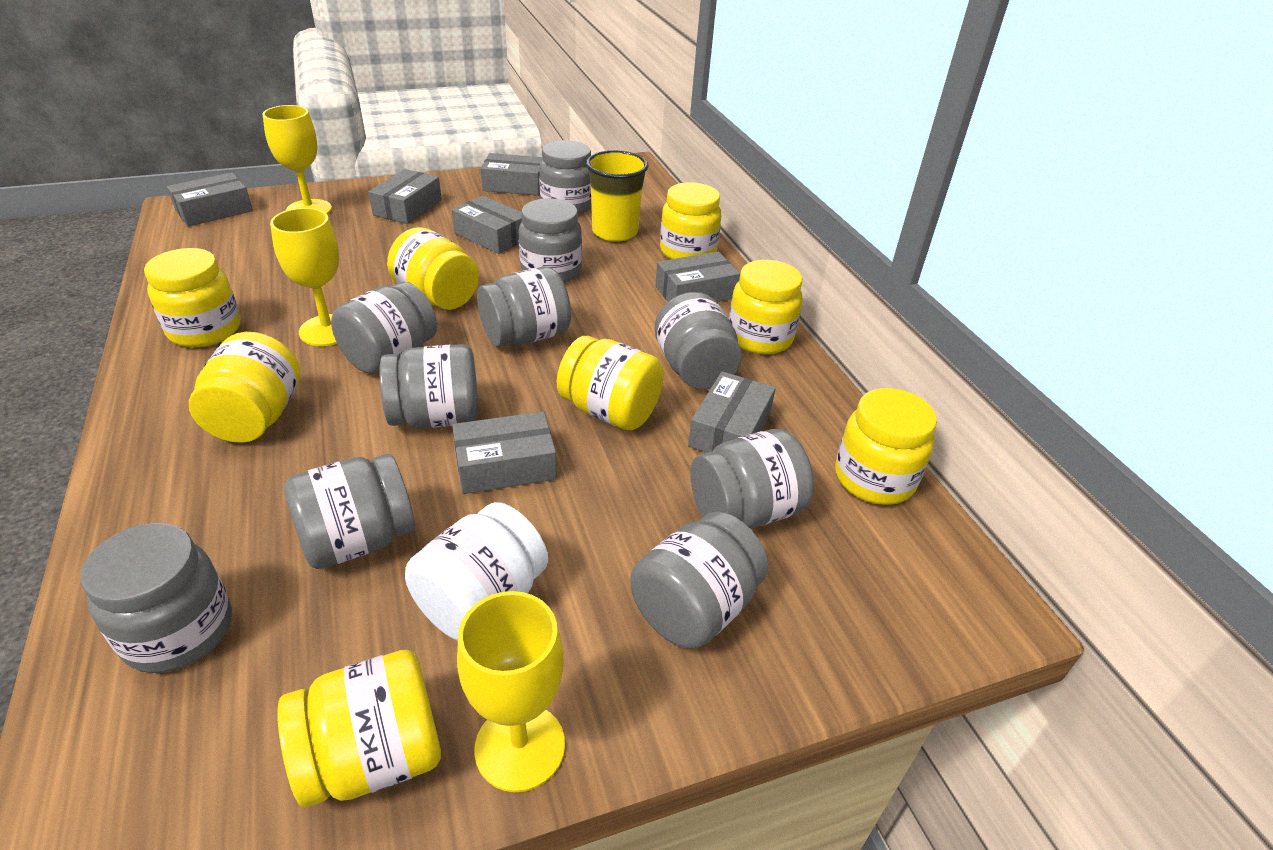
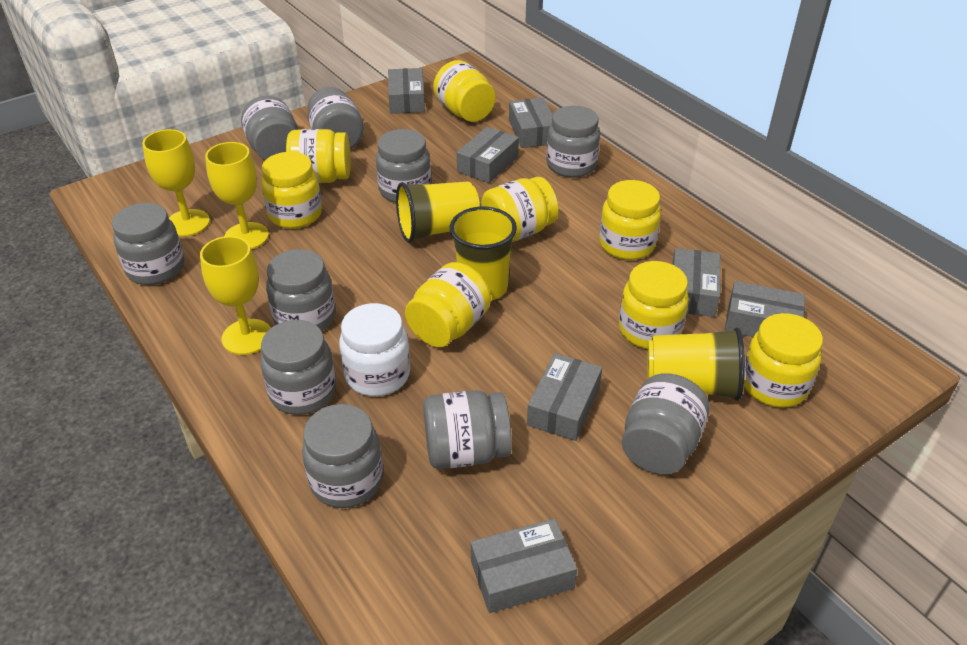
yellow cup: 1 -> 3

